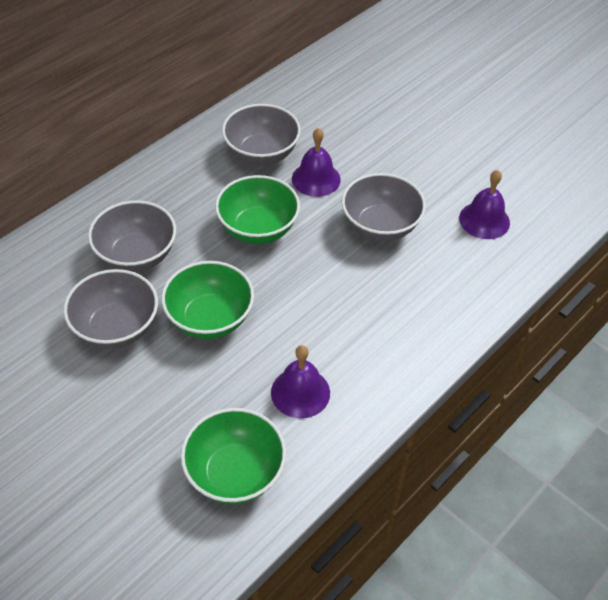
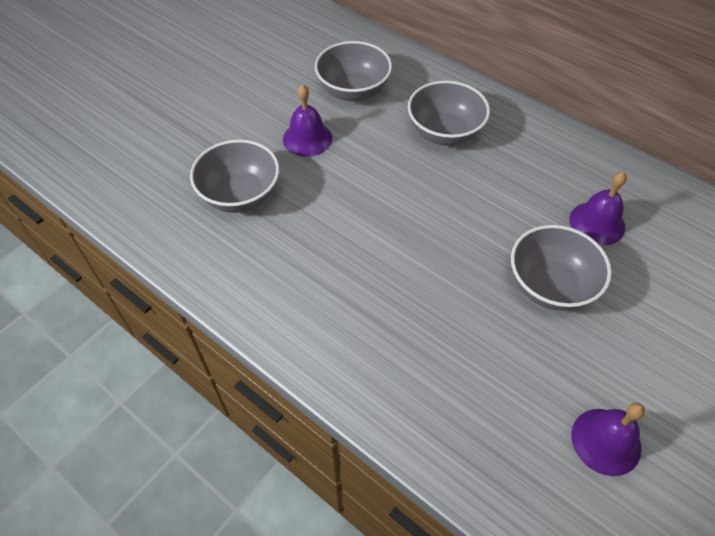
green bowl: 3 -> 0

